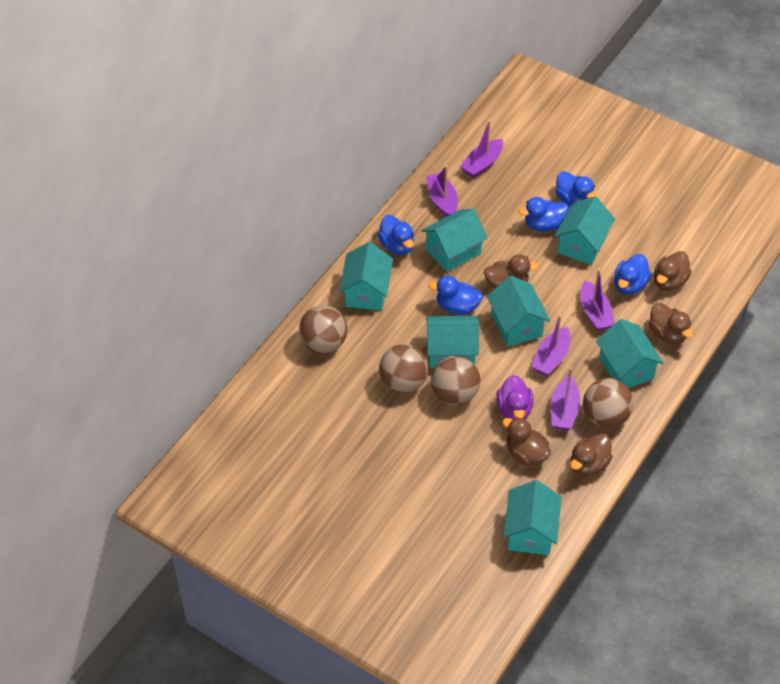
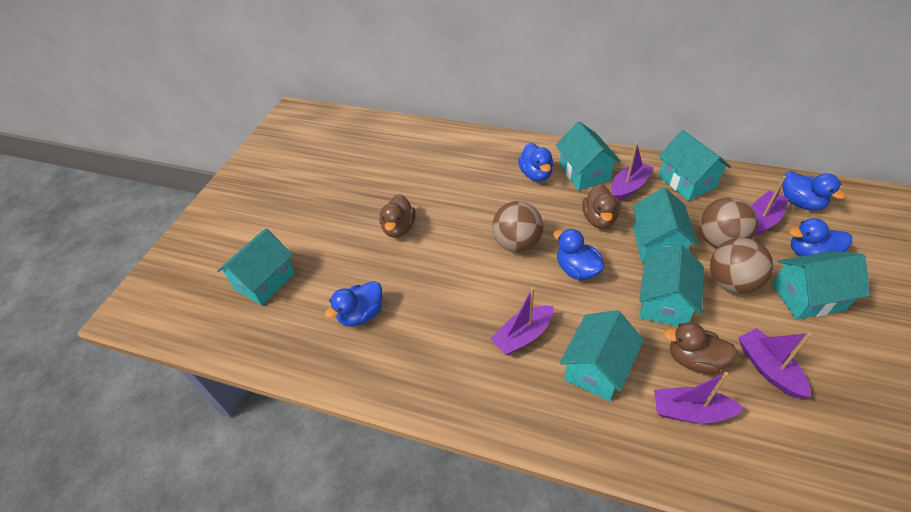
brown ball: 4 -> 3
brown duck: 5 -> 3
purple duck: 1 -> 0

